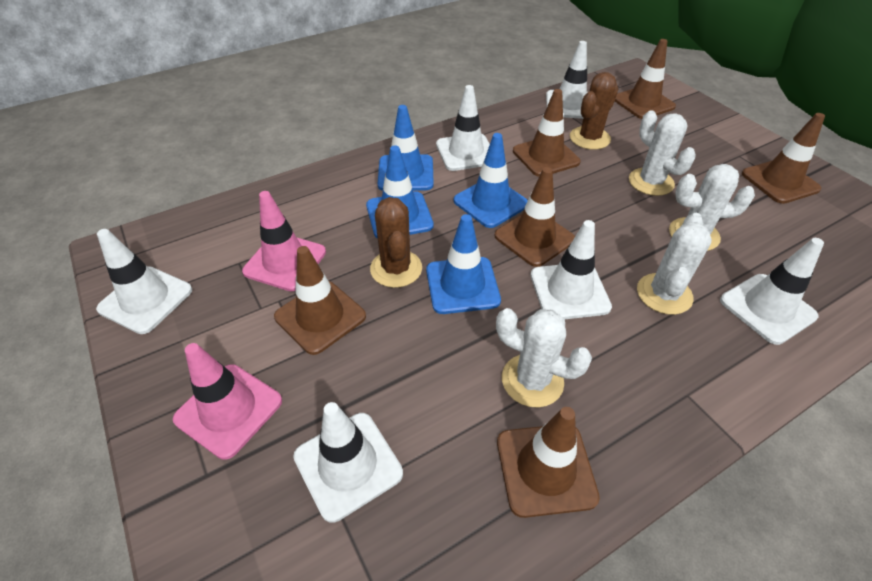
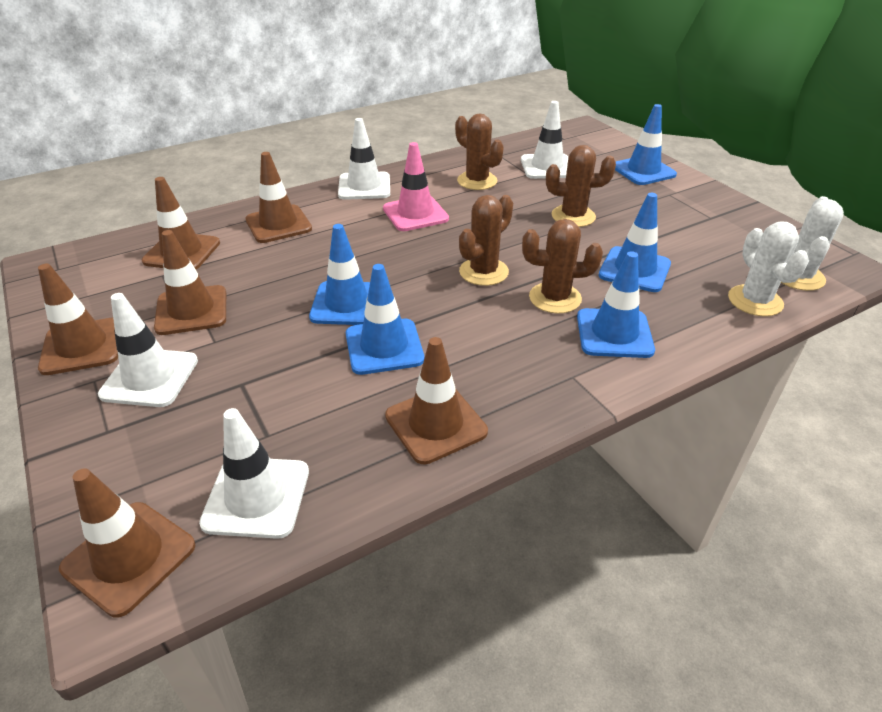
blue traffic cone: 4 -> 5
brown cactus: 2 -> 4
pink traffic cone: 2 -> 1
white cactus: 4 -> 2
white traffic cone: 6 -> 4

